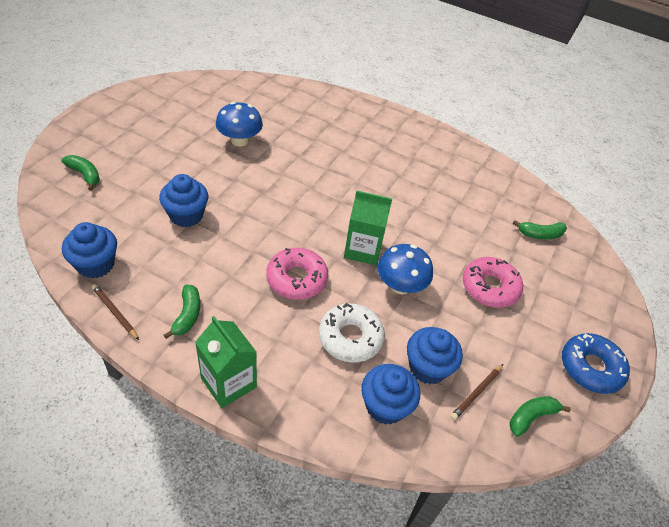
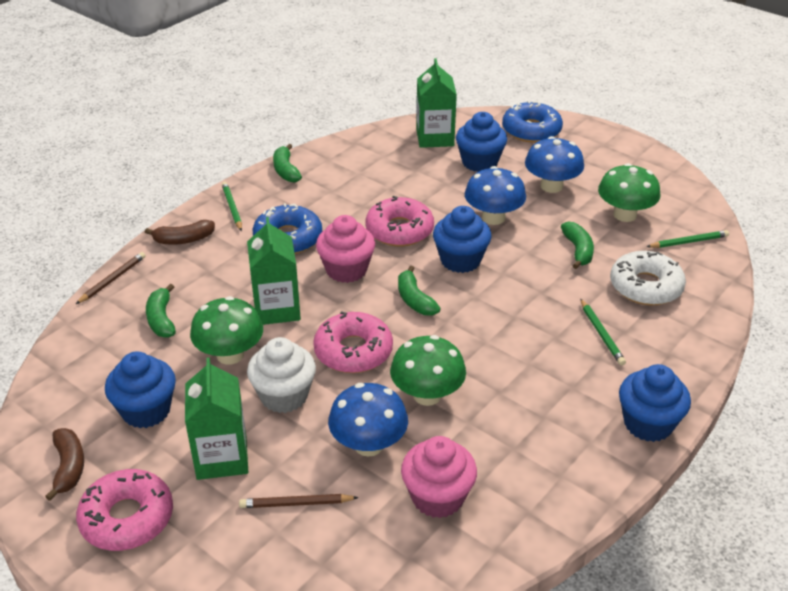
blue donut: 1 -> 2
blue mushroom: 2 -> 3
brown banana: 0 -> 2
green carton: 2 -> 3
green mushroom: 0 -> 3
green pencil: 0 -> 3
pink cupcake: 0 -> 2
pink donut: 2 -> 3
white cupcake: 0 -> 1

